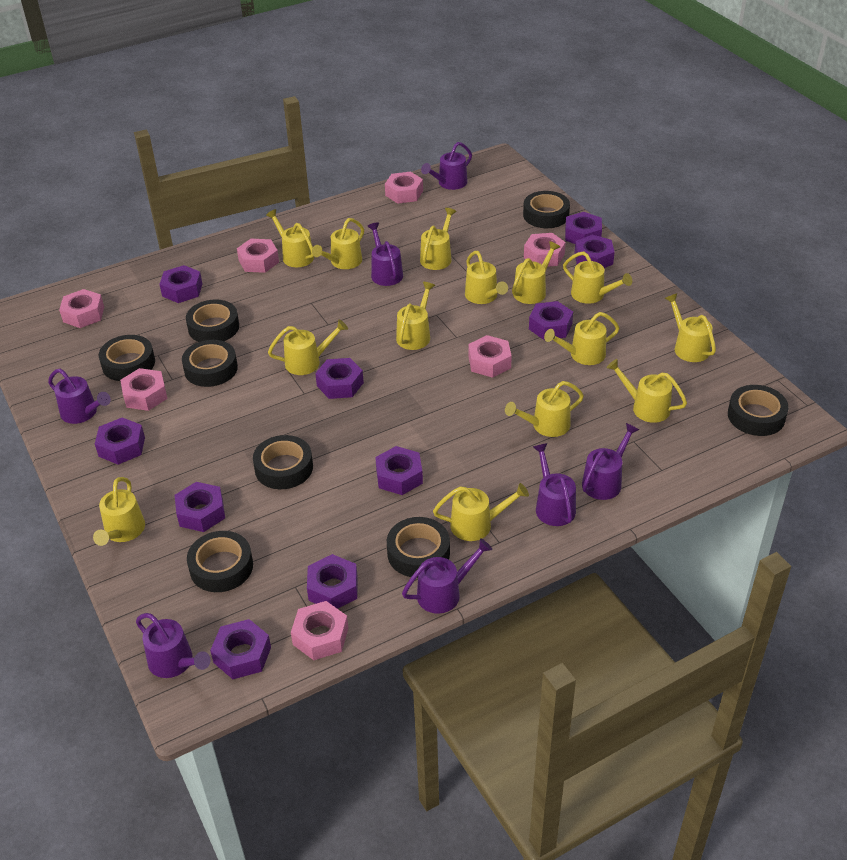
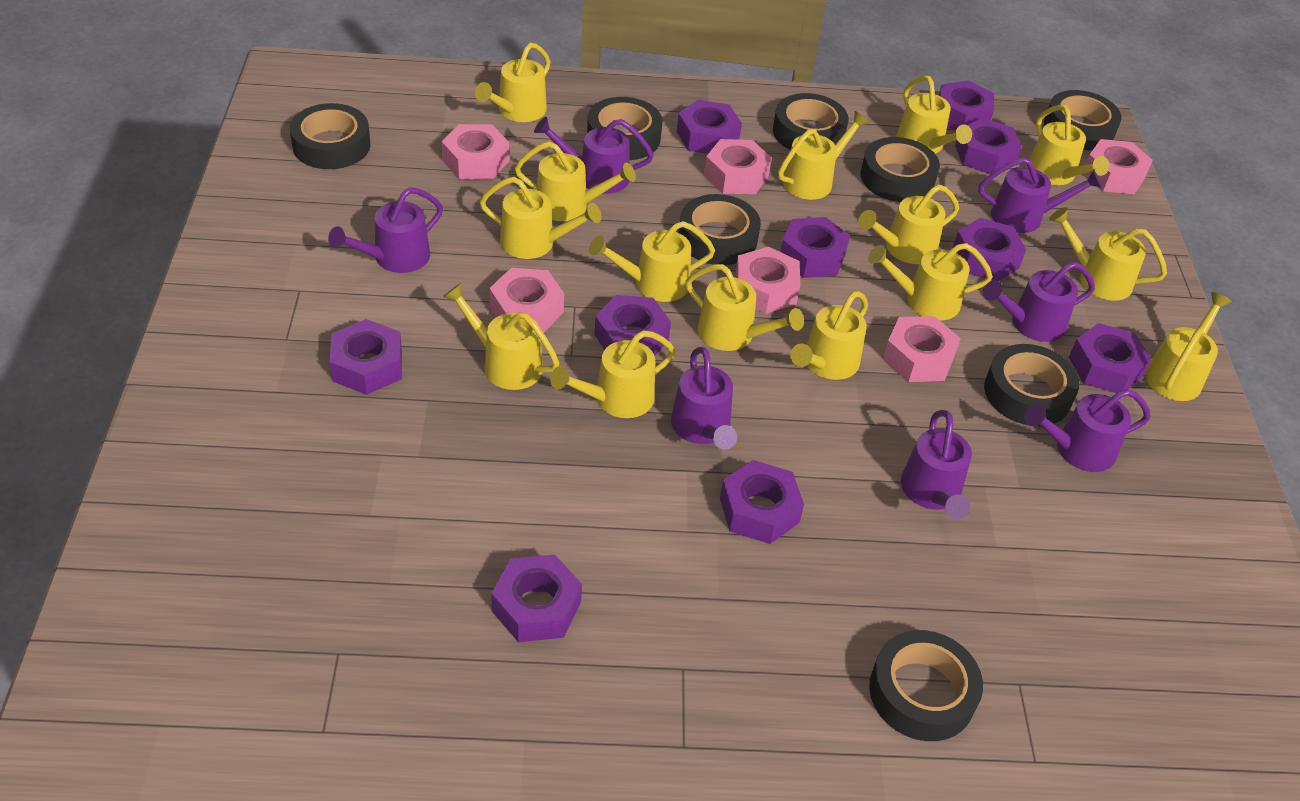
pink nut: 7 -> 6
yellow watering can: 14 -> 15

